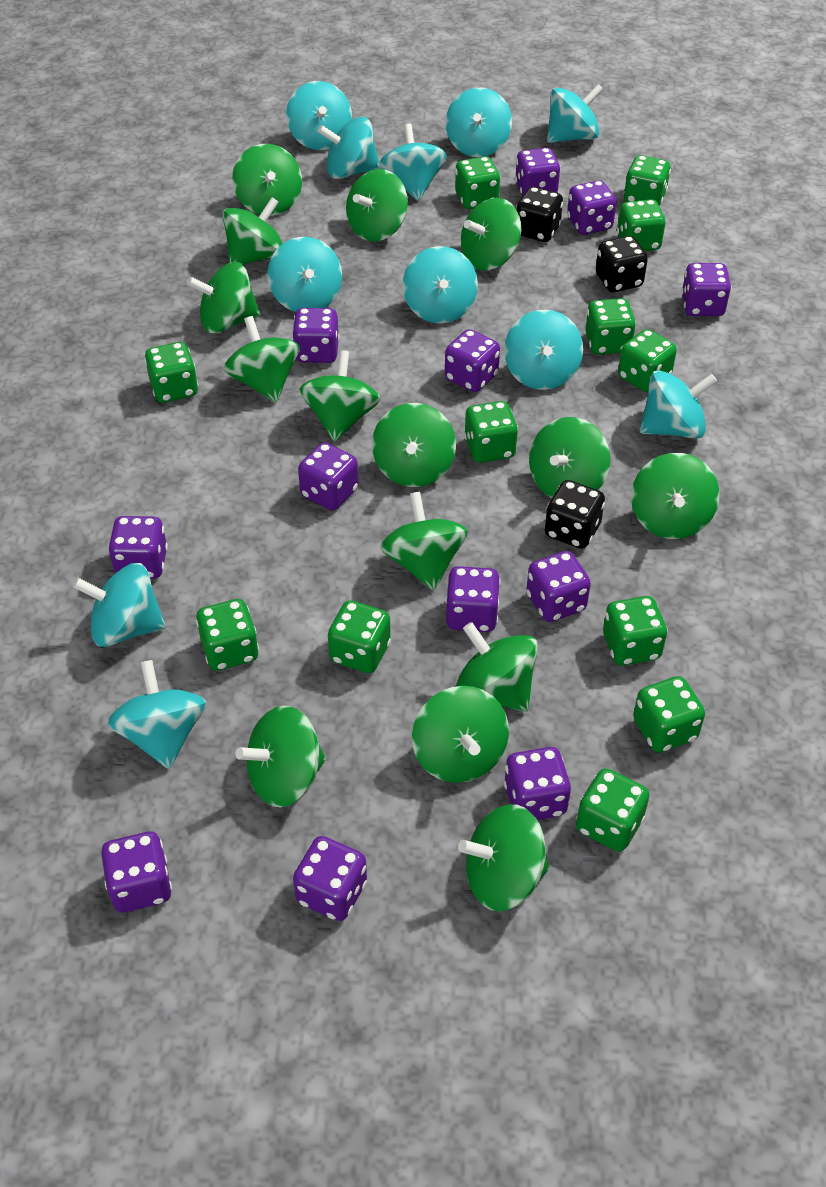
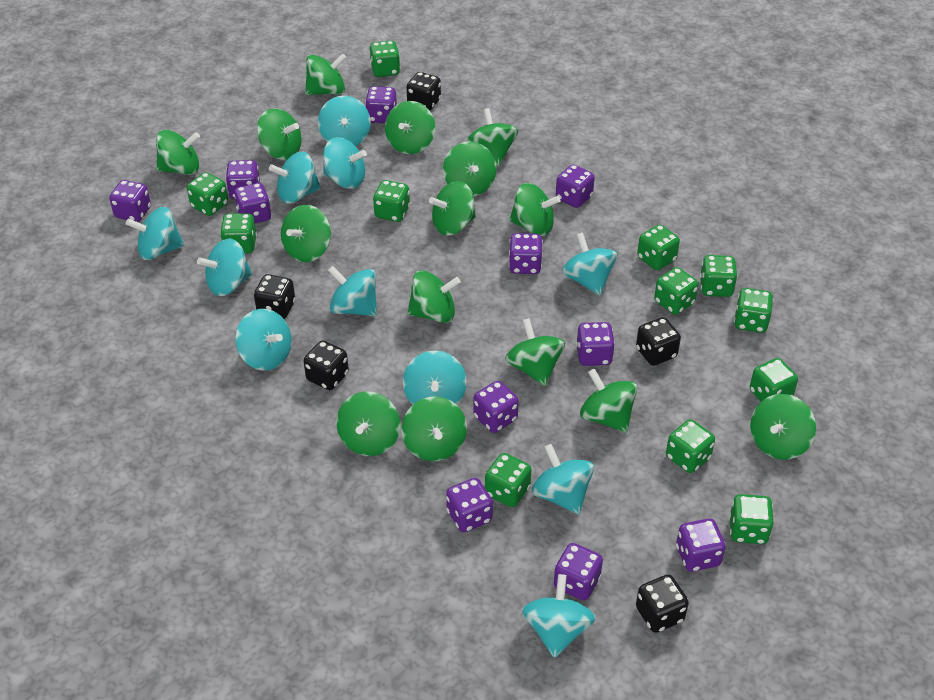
black dice: 3 -> 5
purple dice: 12 -> 11

